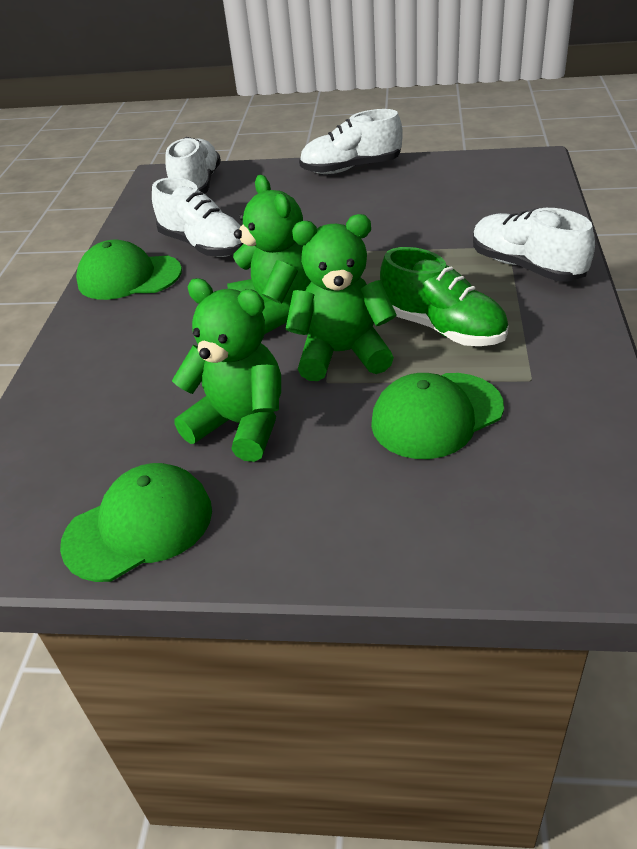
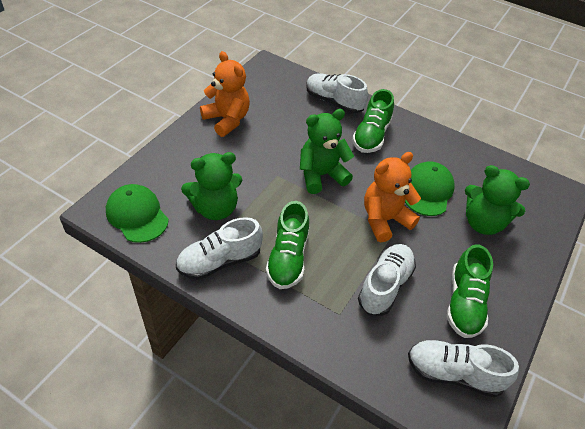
green cap: 3 -> 2
green shoe: 1 -> 3
orange teddy bear: 0 -> 2

